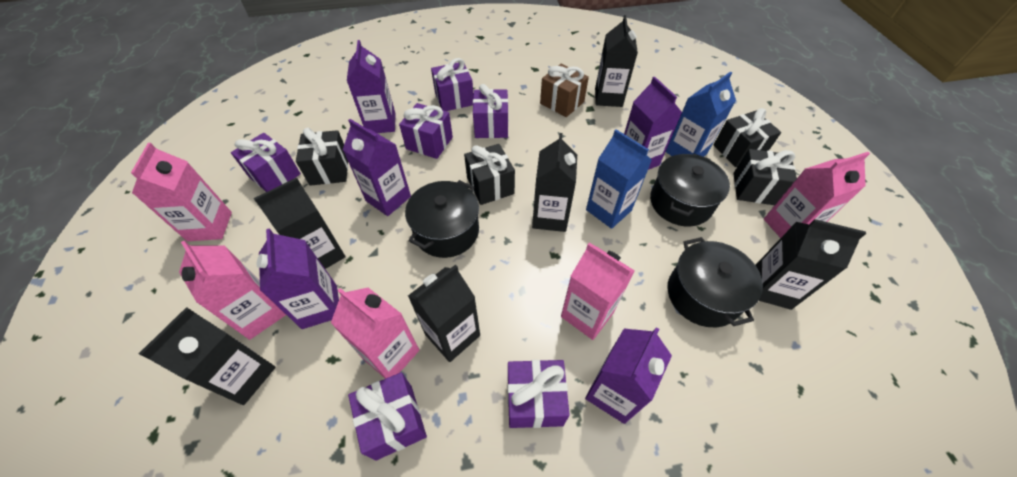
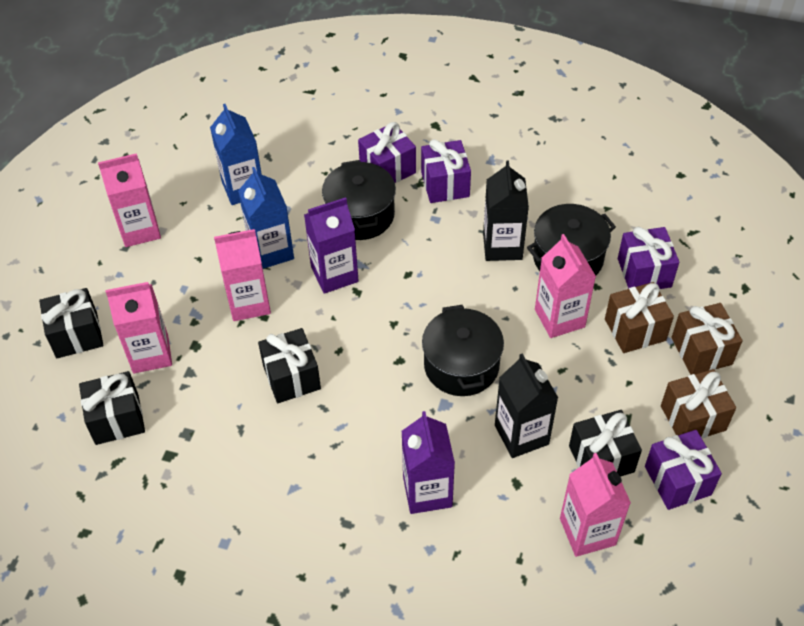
black carton: 6 -> 2
brown gift: 1 -> 3
purple carton: 5 -> 2
purple gift: 6 -> 4

